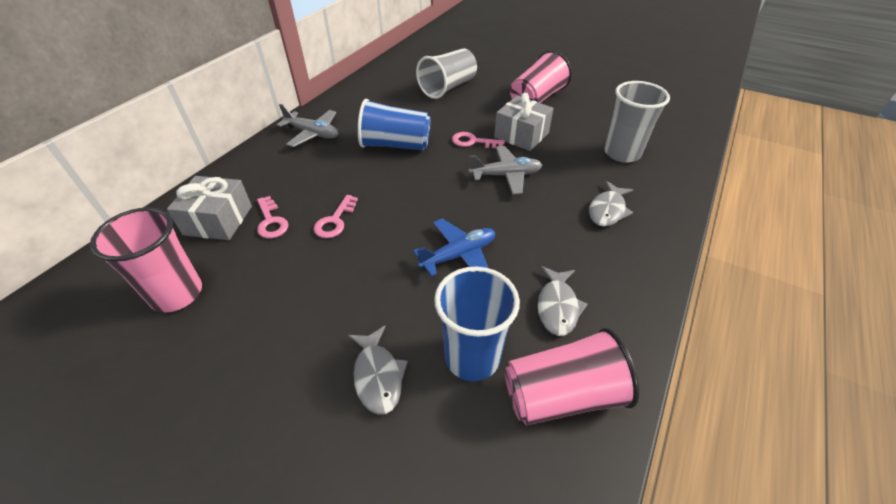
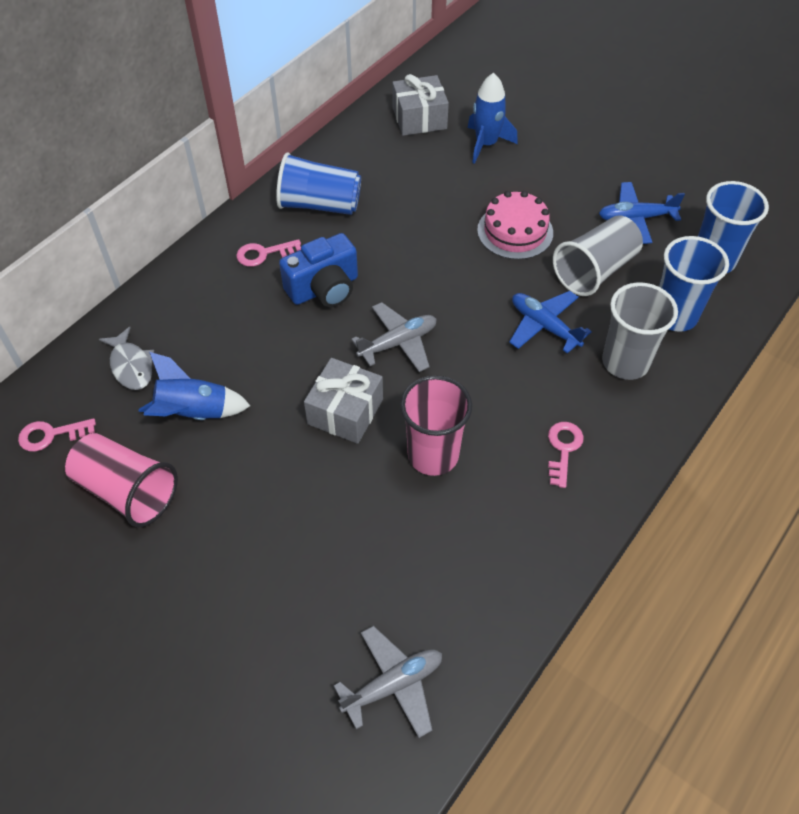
blue camera: 0 -> 1
blue cup: 2 -> 3
blue plane: 1 -> 2
blue rocket: 0 -> 2
grey fish: 3 -> 1
pink cake: 0 -> 1
pink cup: 3 -> 2

